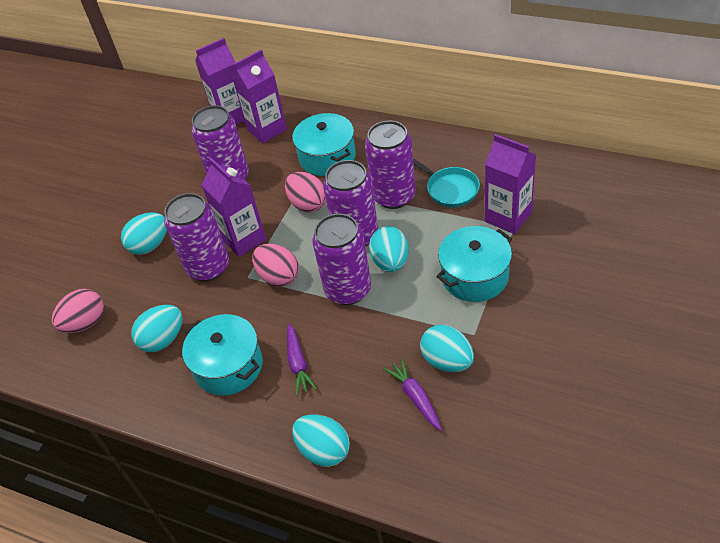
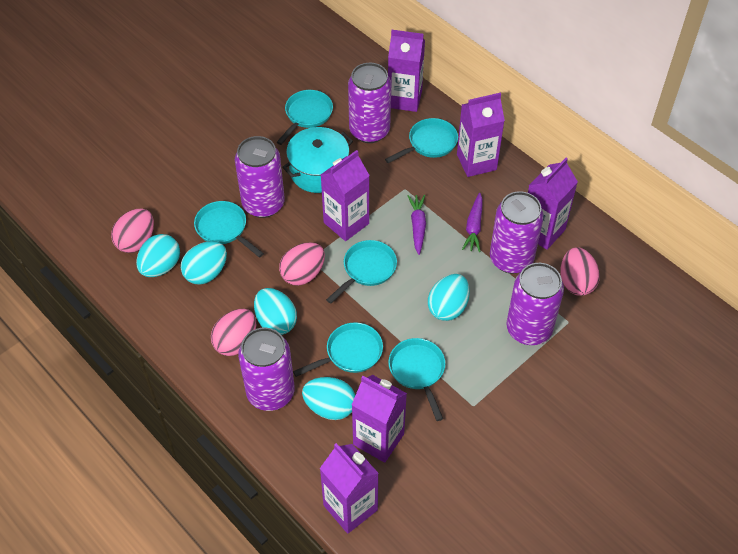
pink egg: 3 -> 4
purple carton: 4 -> 6
turquoise pan: 1 -> 6
turquoise pot: 3 -> 1

